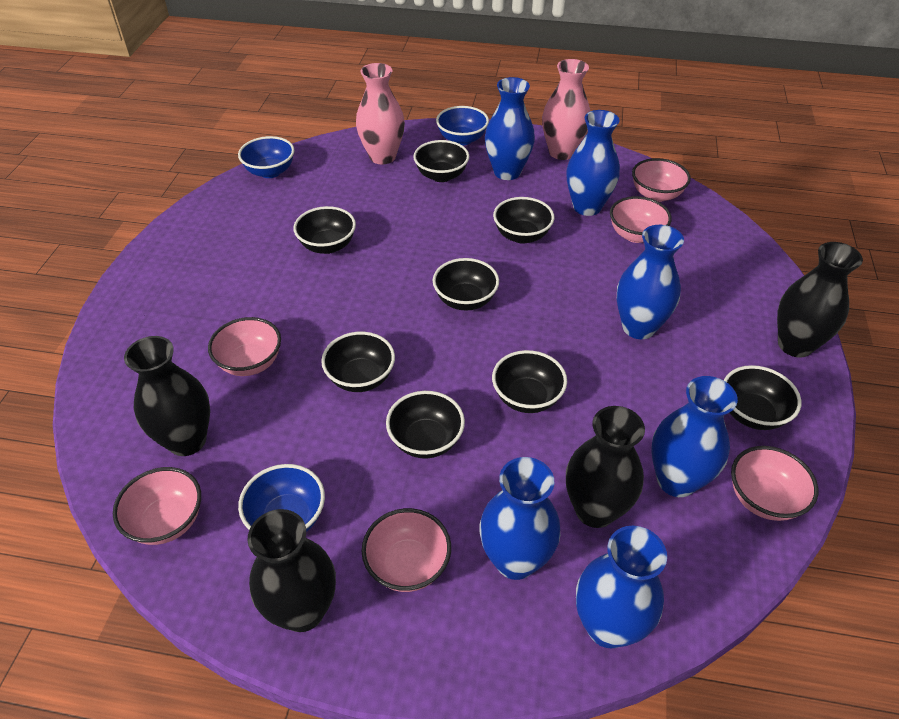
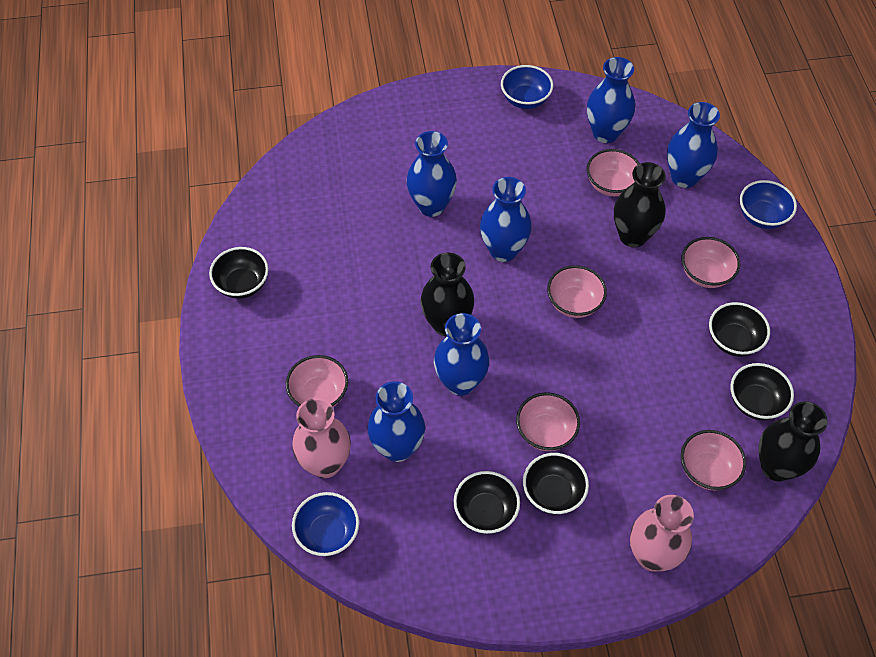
black bowl: 8 -> 5
black vase: 4 -> 3

